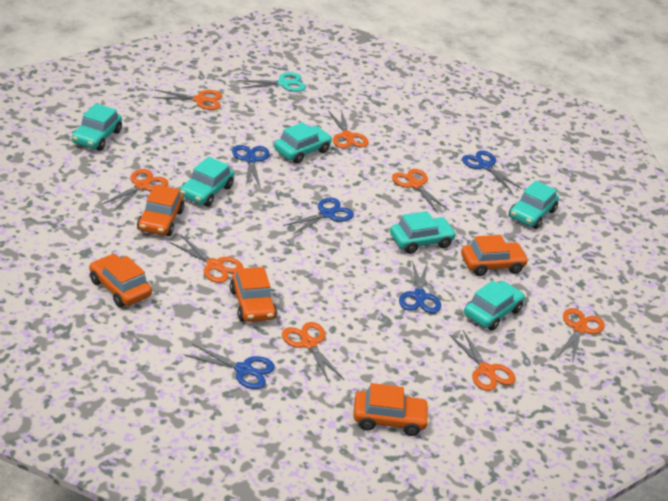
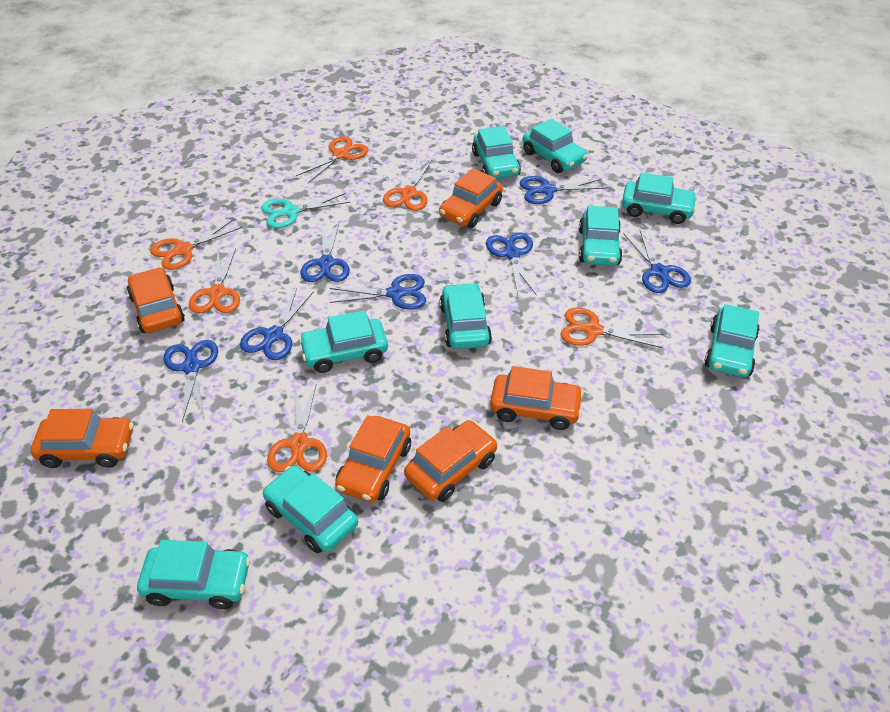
blue scissors: 5 -> 7
orange car: 5 -> 6
orange scissors: 8 -> 6
turquoise car: 6 -> 9

